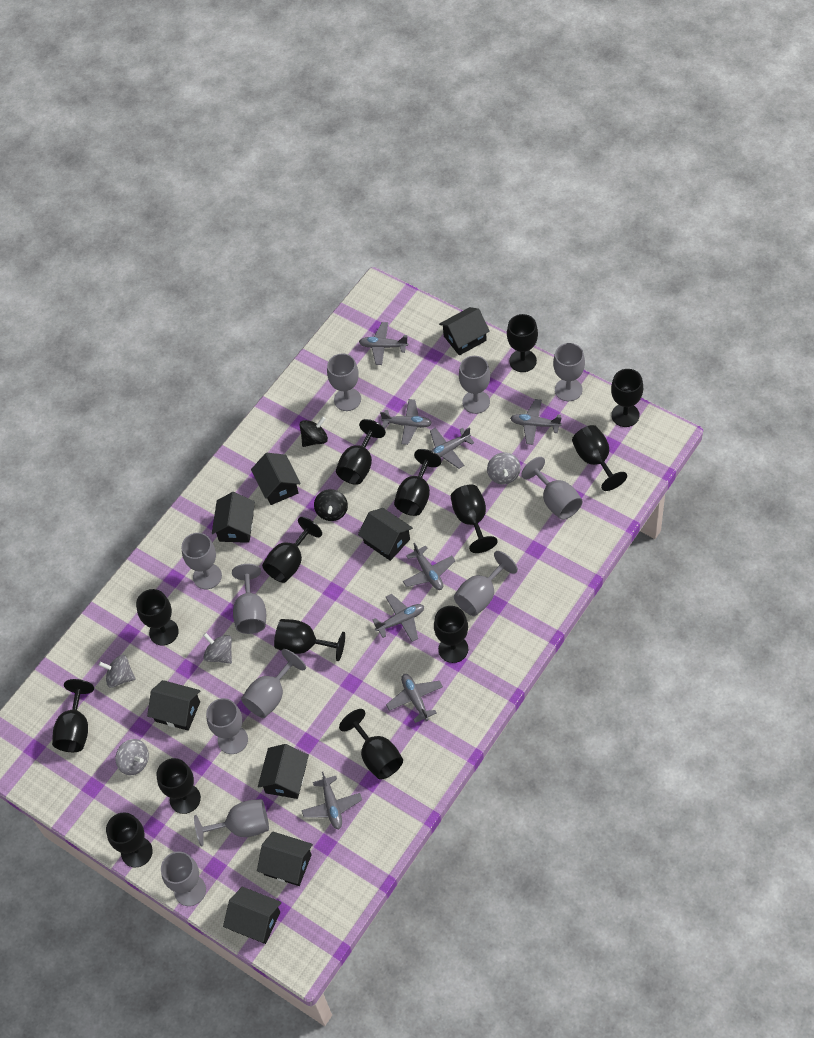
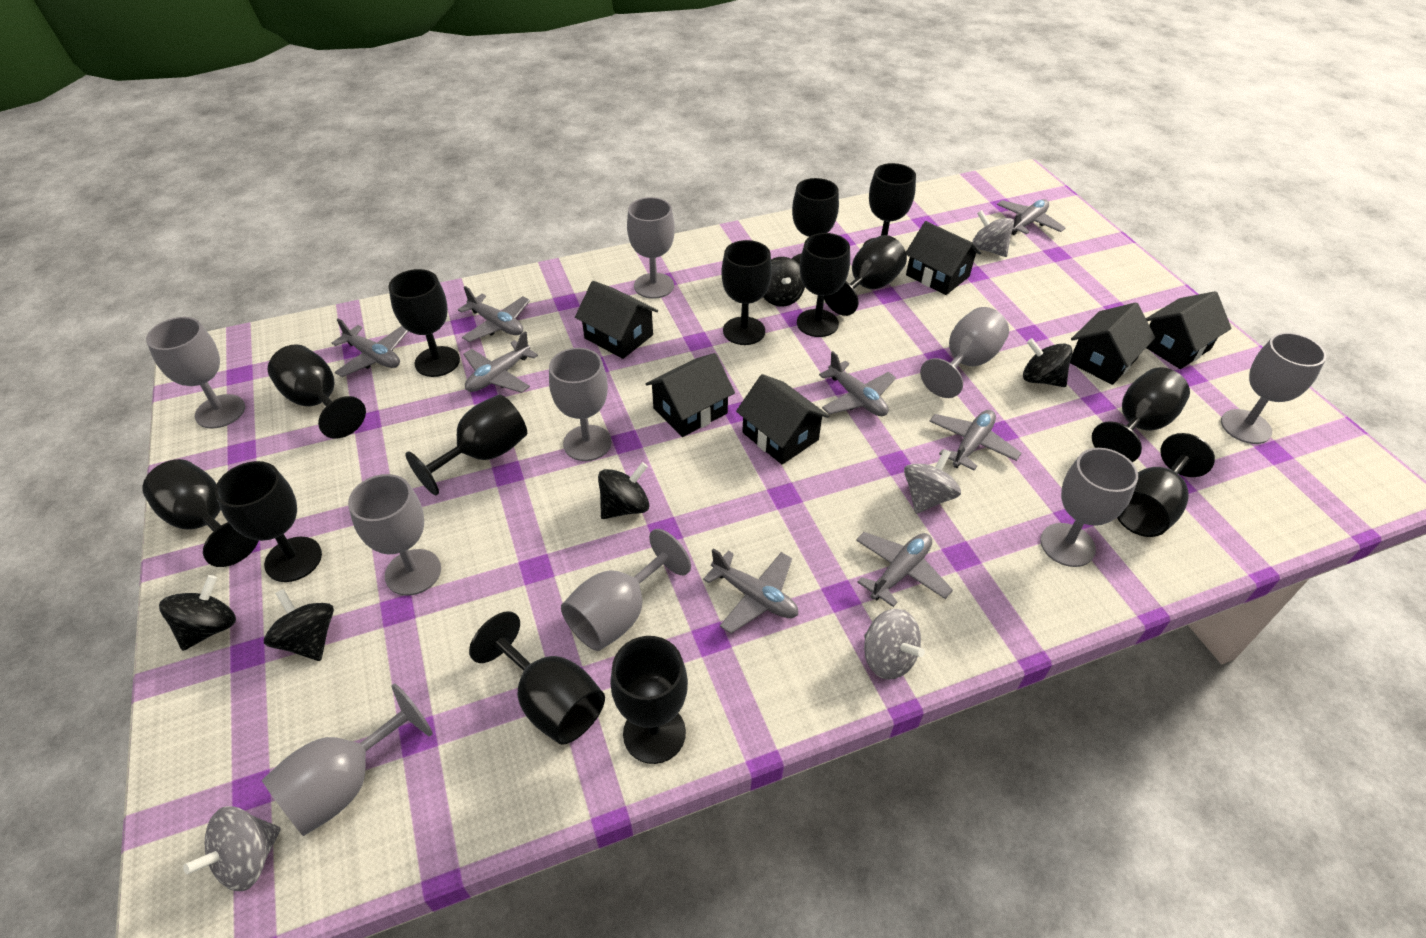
black house: 8 -> 6
black spinning top: 2 -> 5
grey goblet: 11 -> 9

